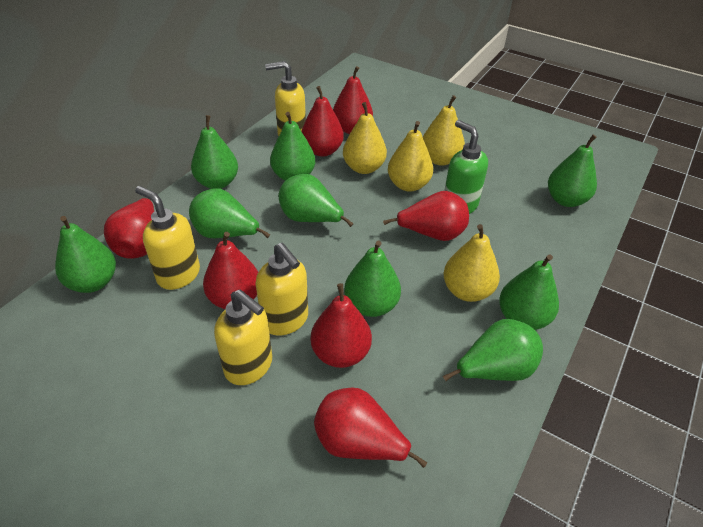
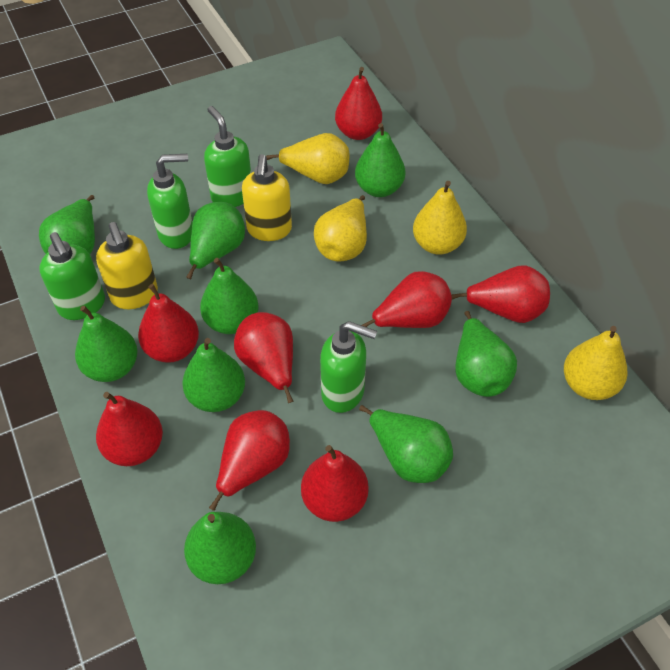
green soap dispenser: 1 -> 4
red pear: 7 -> 8
yellow soap dispenser: 4 -> 2

